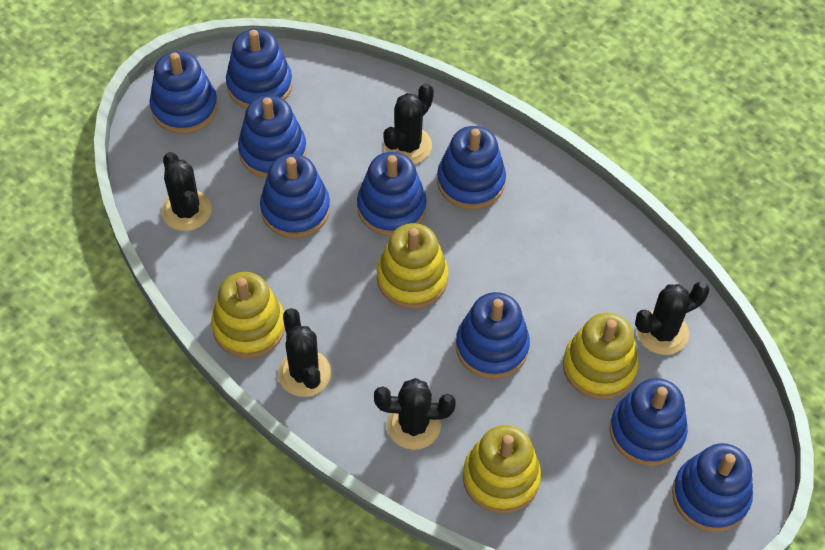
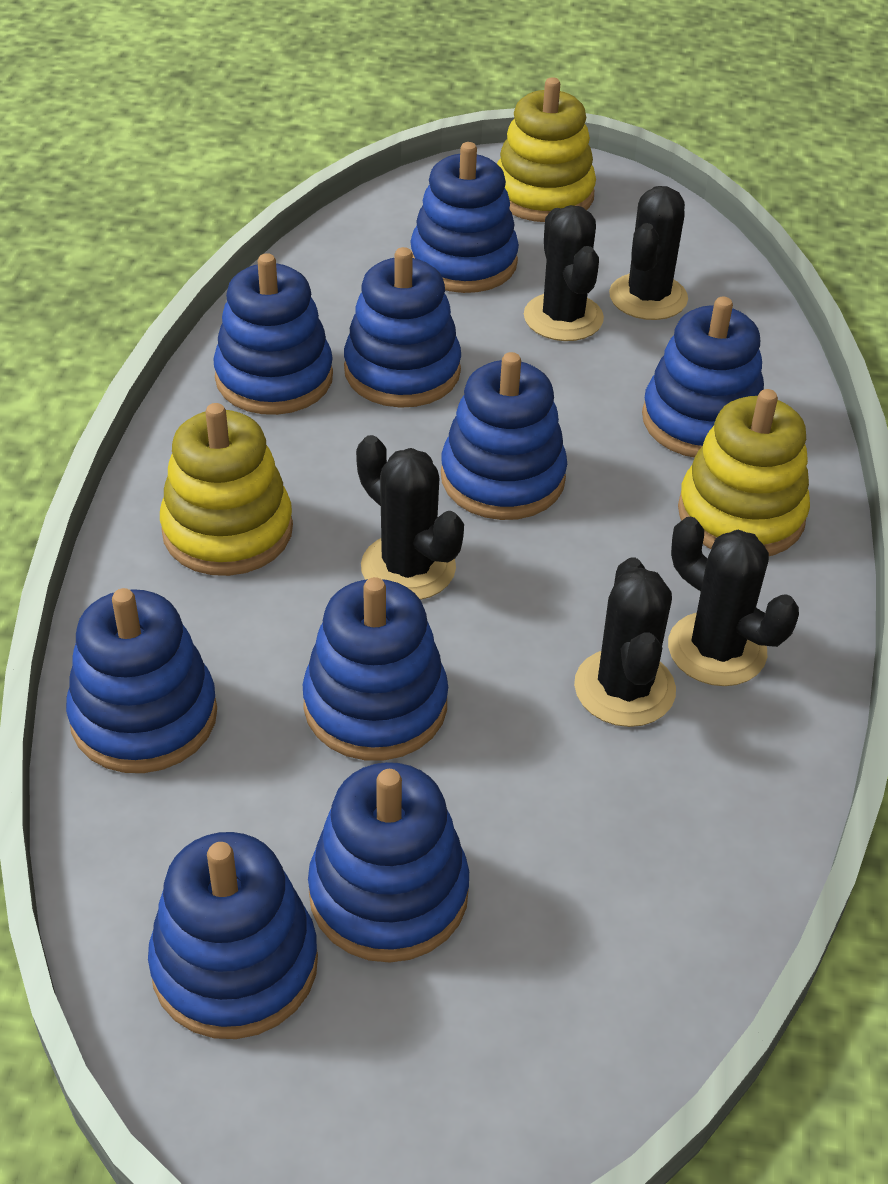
yellow stacking toy: 4 -> 3

